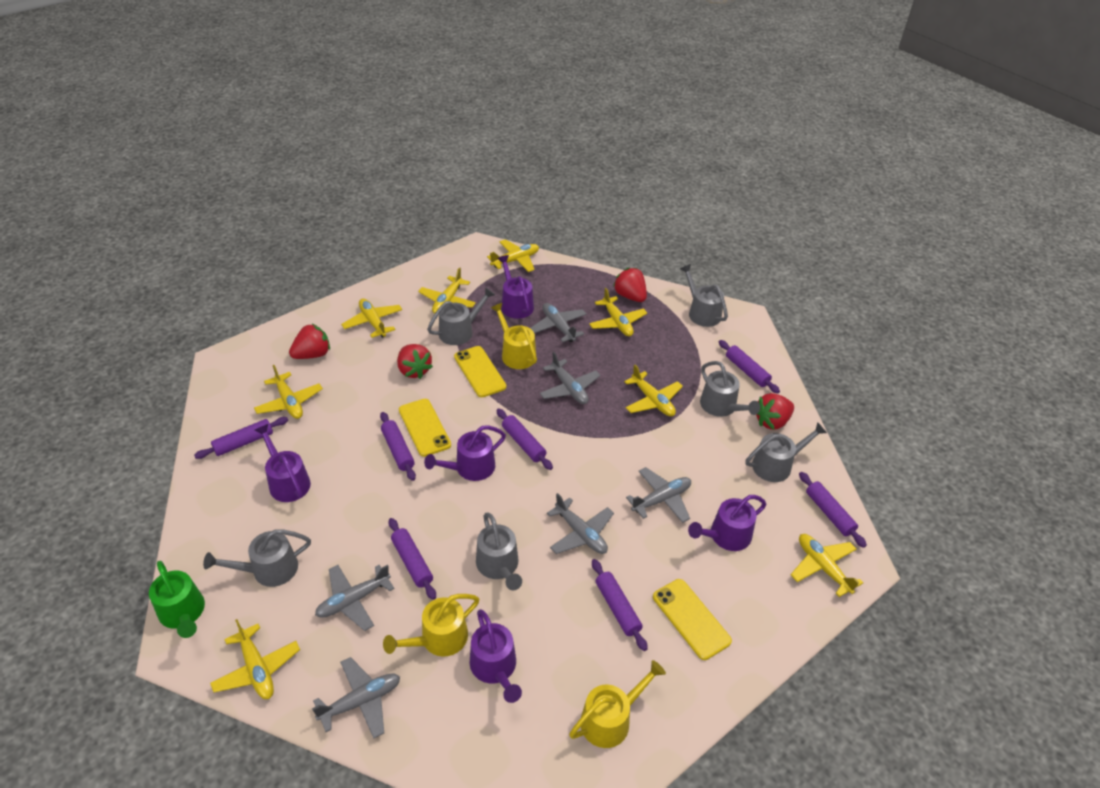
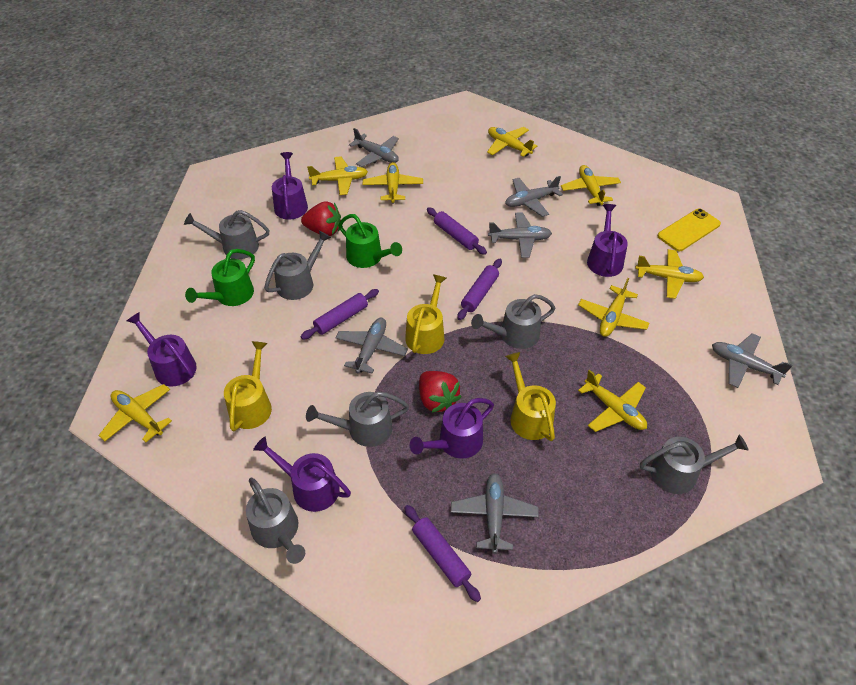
green watering can: 1 -> 2
purple rolling pin: 7 -> 4
red strawberry: 4 -> 2
yellow phone: 3 -> 1

